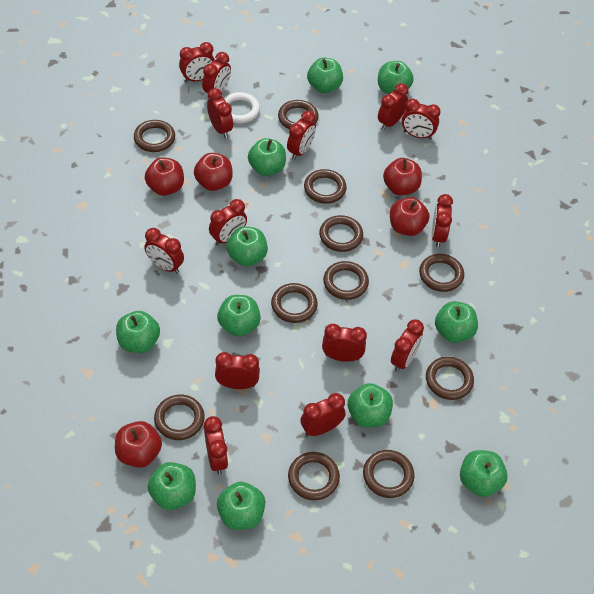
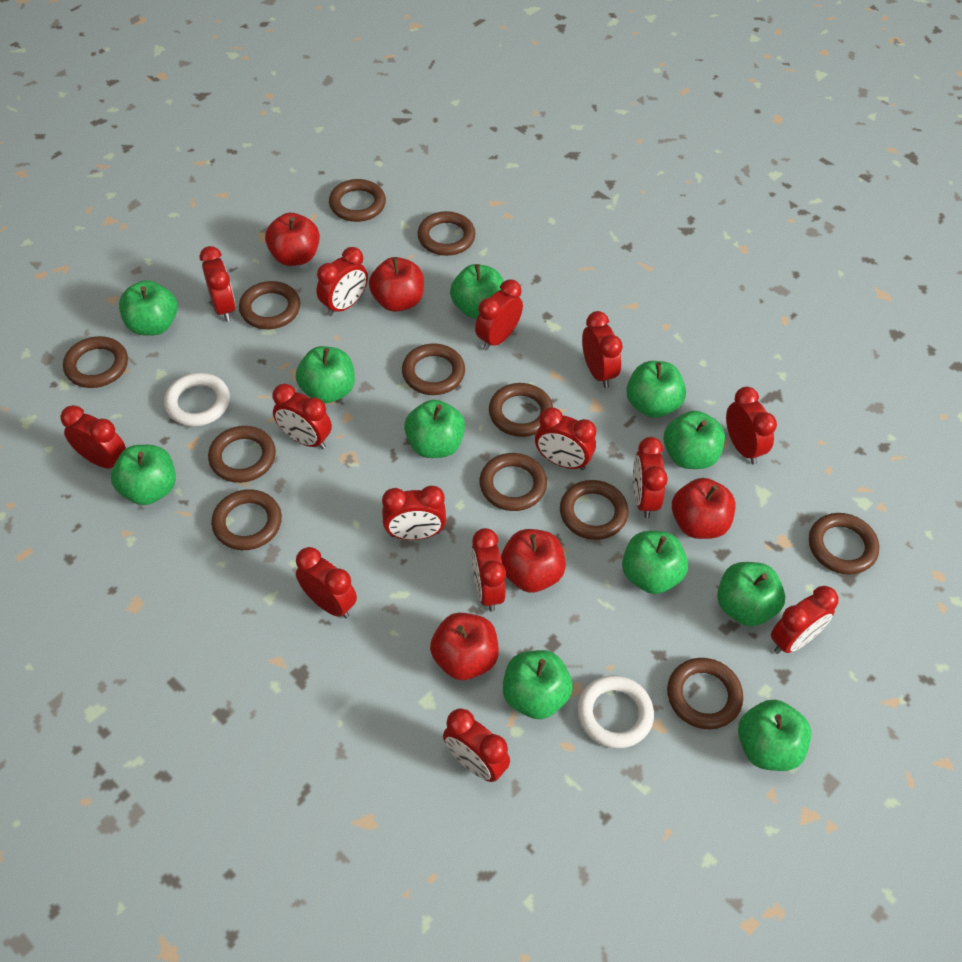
brown ring: 11 -> 12
white ring: 1 -> 2

